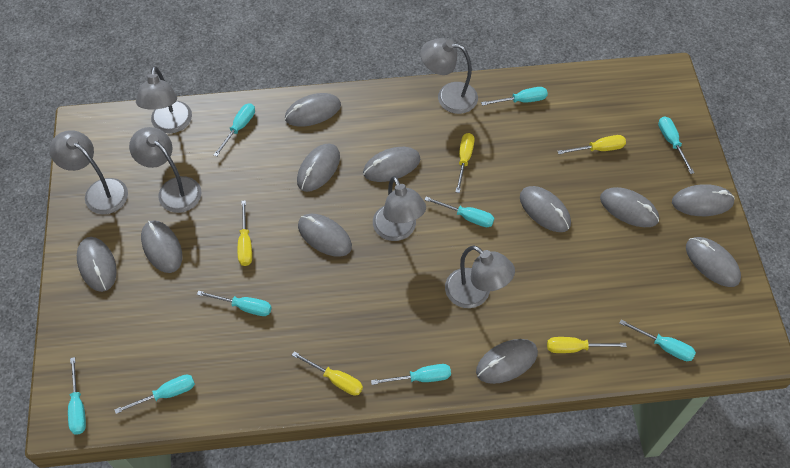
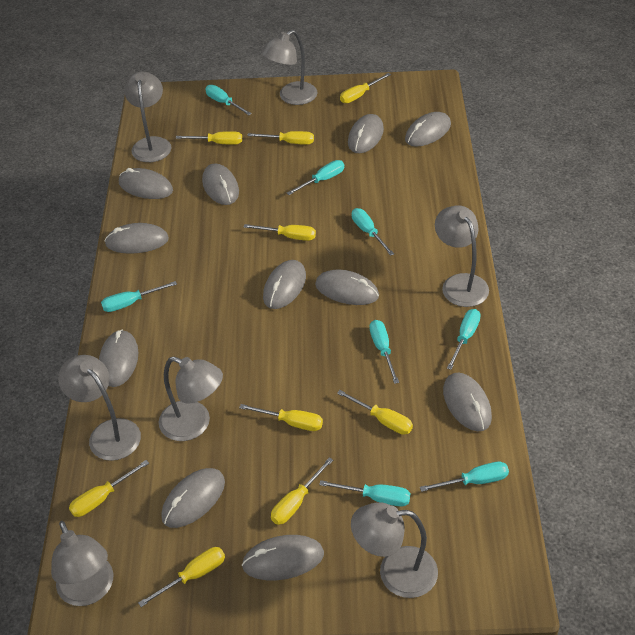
grey lamp: 6 -> 7
turquoise screwdriver: 9 -> 8
yellow screwdriver: 5 -> 9

